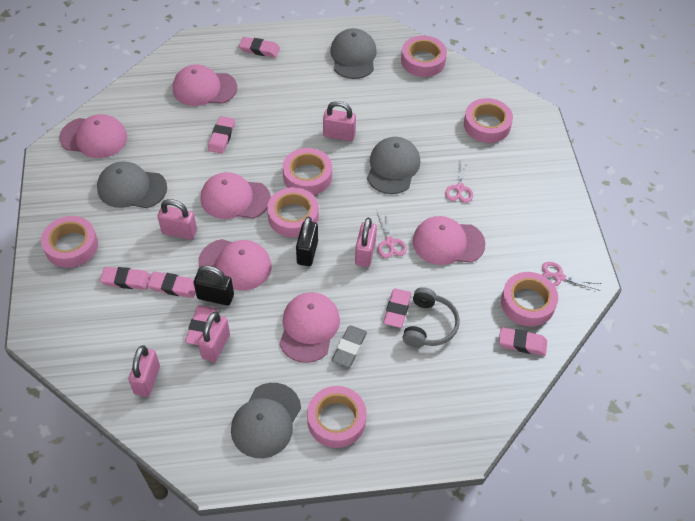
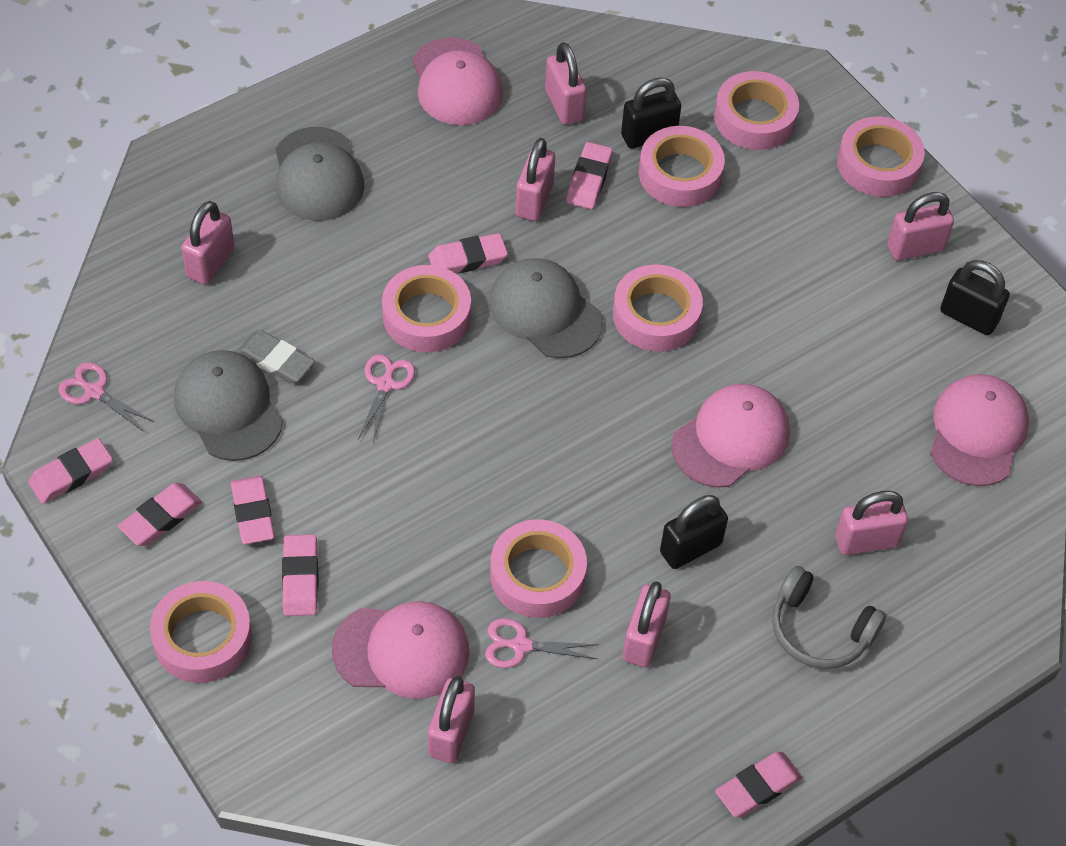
black padlock: 2 -> 3
grey cap: 4 -> 3
pink cap: 6 -> 4
pink padlock: 5 -> 7

